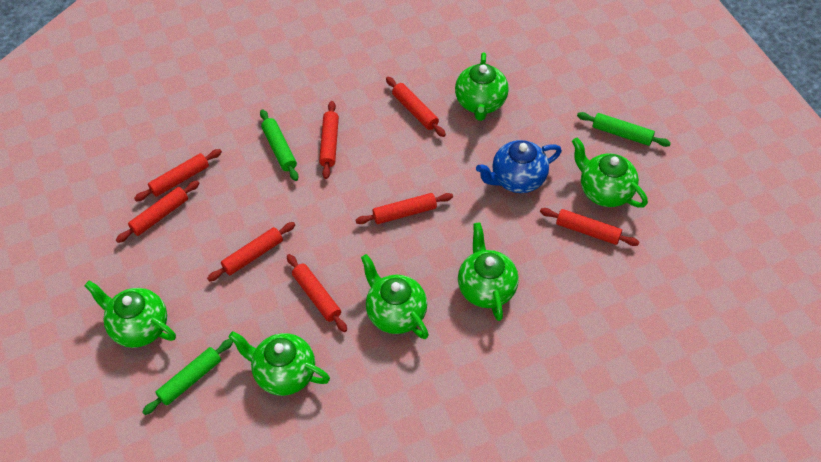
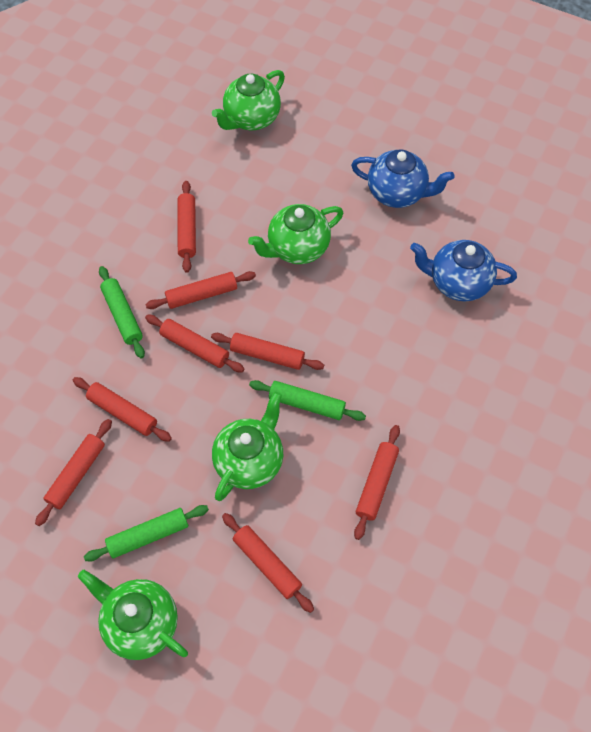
blue teapot: 1 -> 2
green teapot: 6 -> 4

